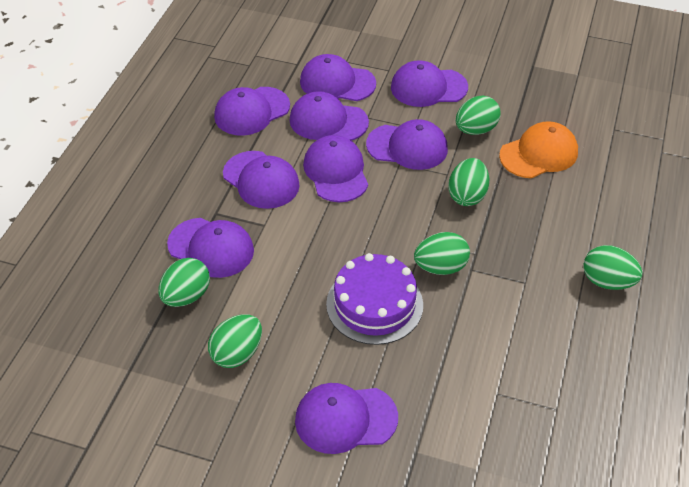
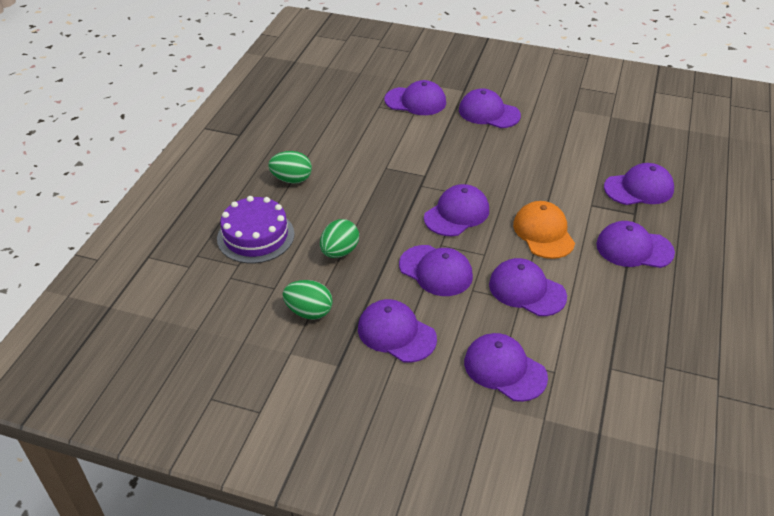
green egg: 6 -> 3

